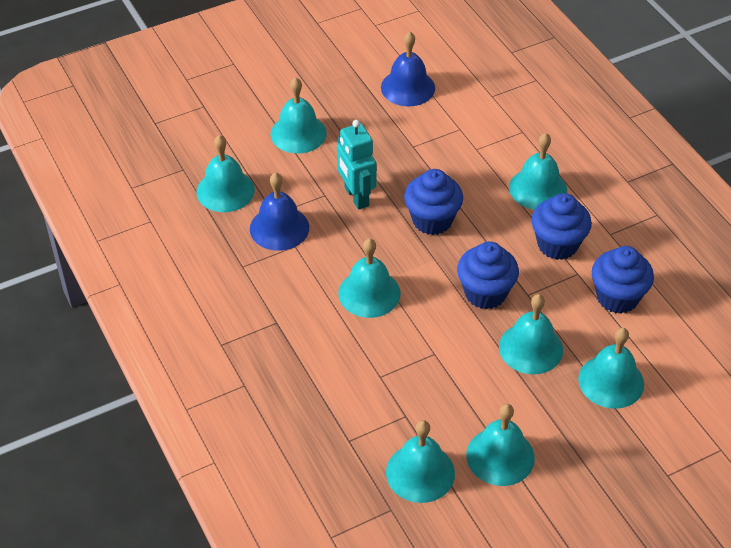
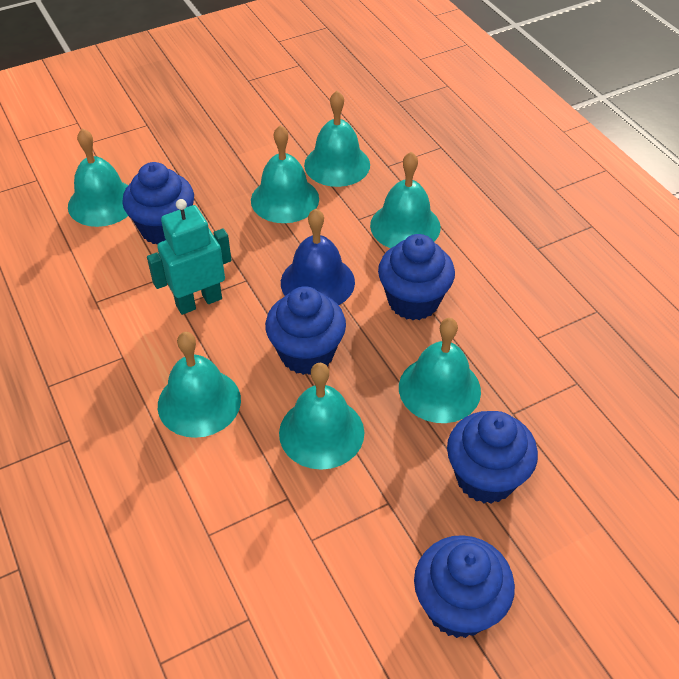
blue bell: 2 -> 1
blue cupcake: 4 -> 5
turquoise bell: 8 -> 7

